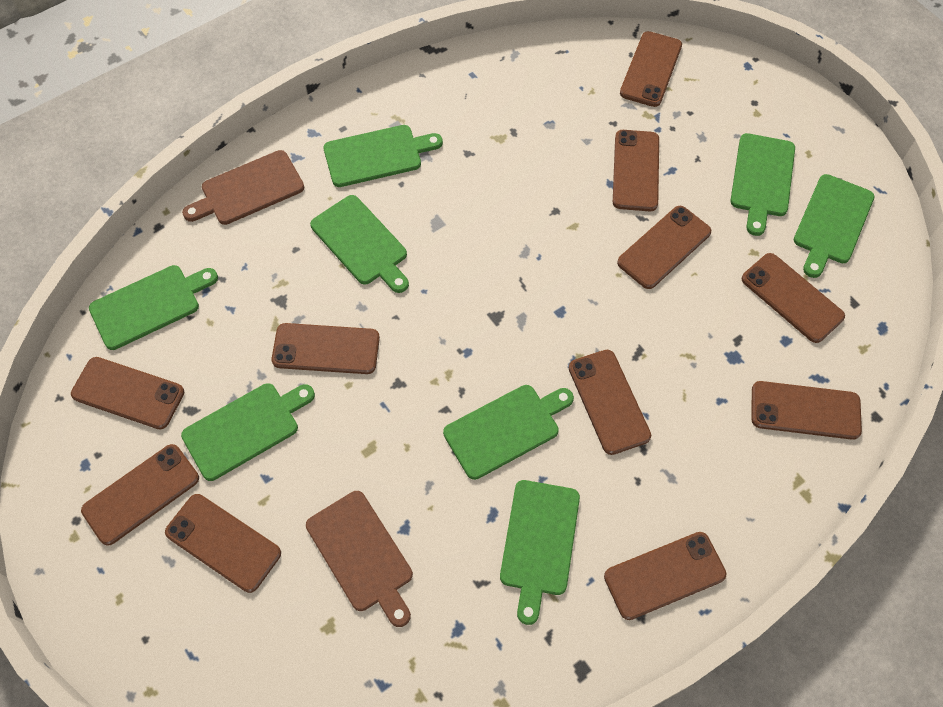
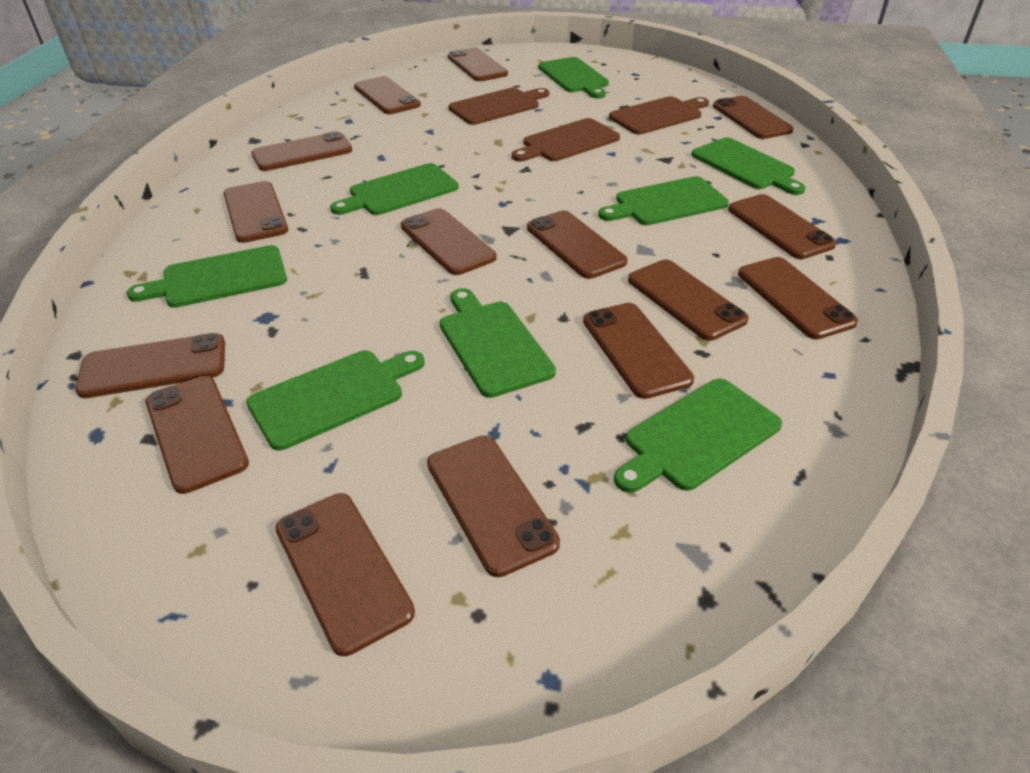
brown cutting board: 2 -> 3
brown phone: 11 -> 15

